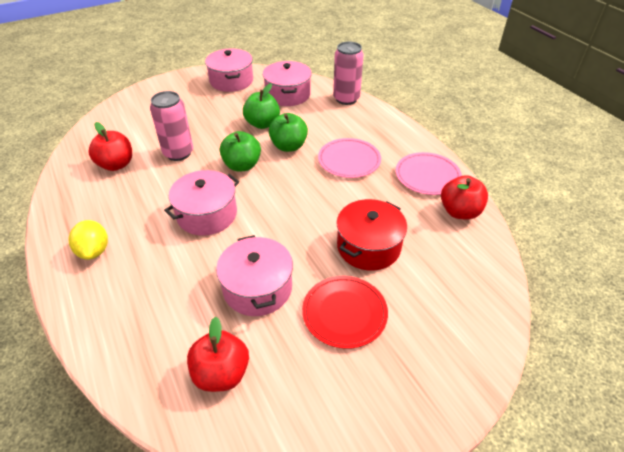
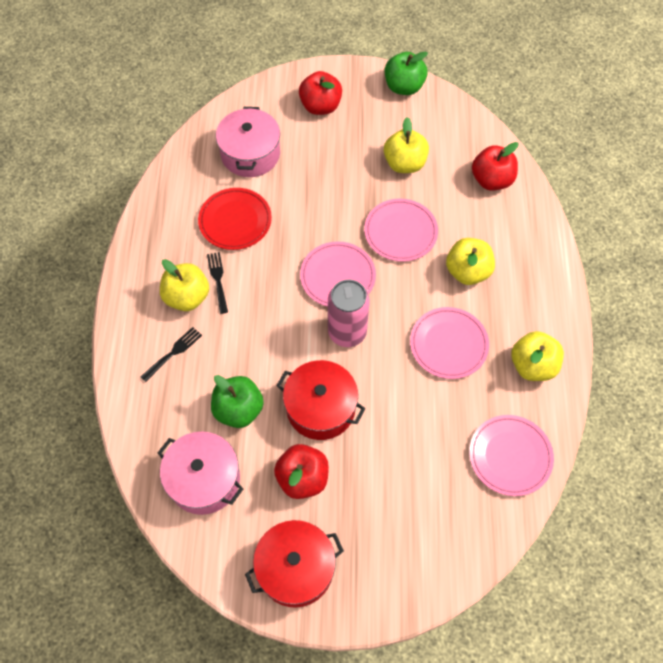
black fork: 0 -> 2
green apple: 3 -> 2
pink can: 2 -> 1
pink plate: 2 -> 4
pink pot: 4 -> 2
red pot: 1 -> 2
yellow apple: 0 -> 4
yellow lemon: 1 -> 0

